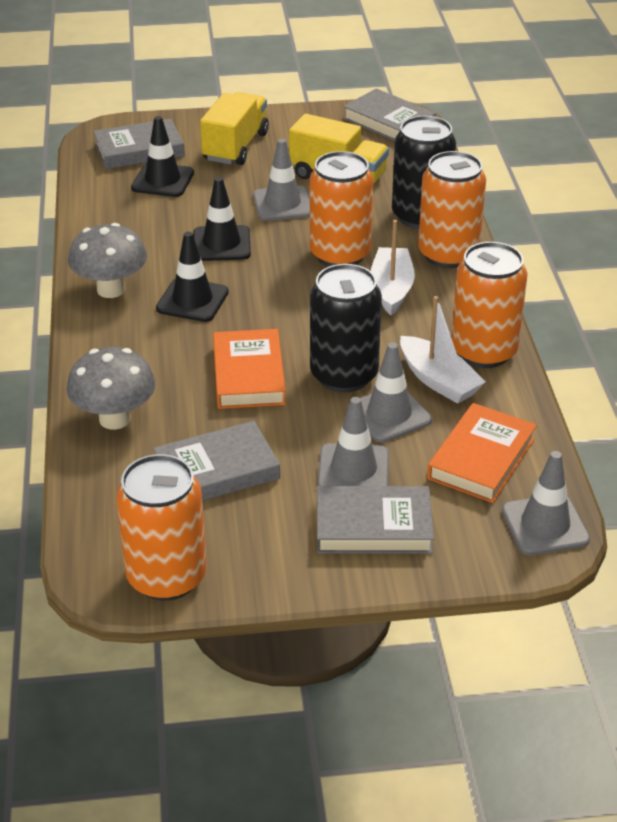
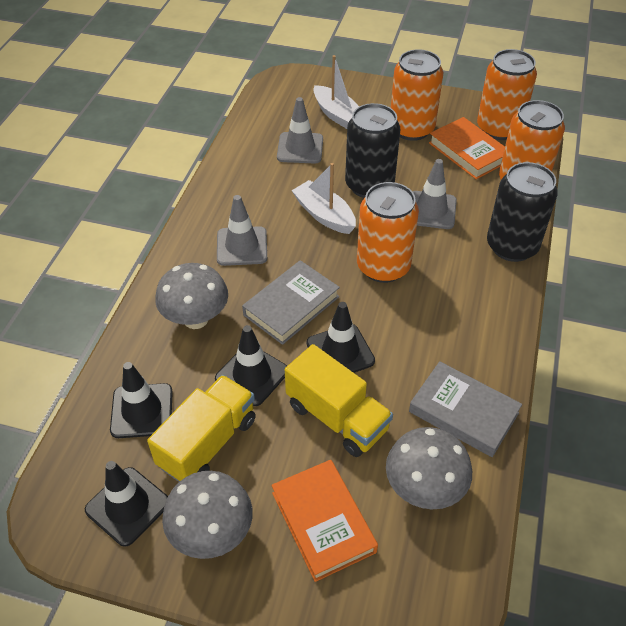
black traffic cone: 3 -> 4
grey book: 4 -> 2
grey mushroom: 2 -> 3
grey traffic cone: 4 -> 3

